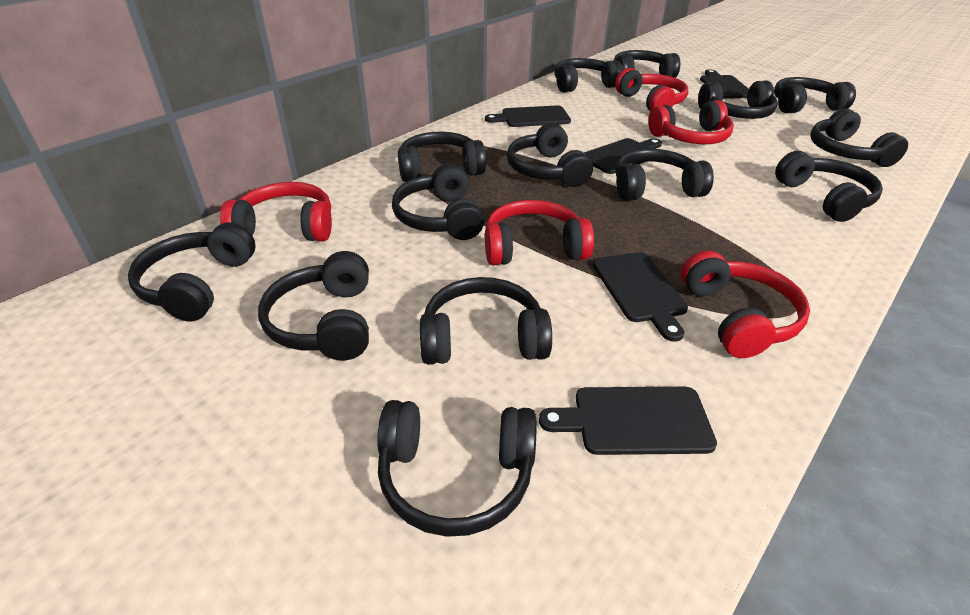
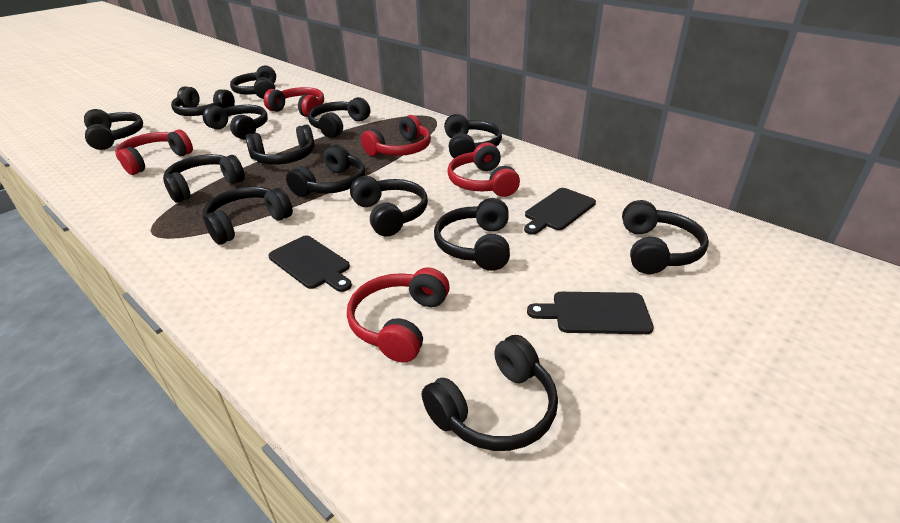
black cutting board: 5 -> 3

